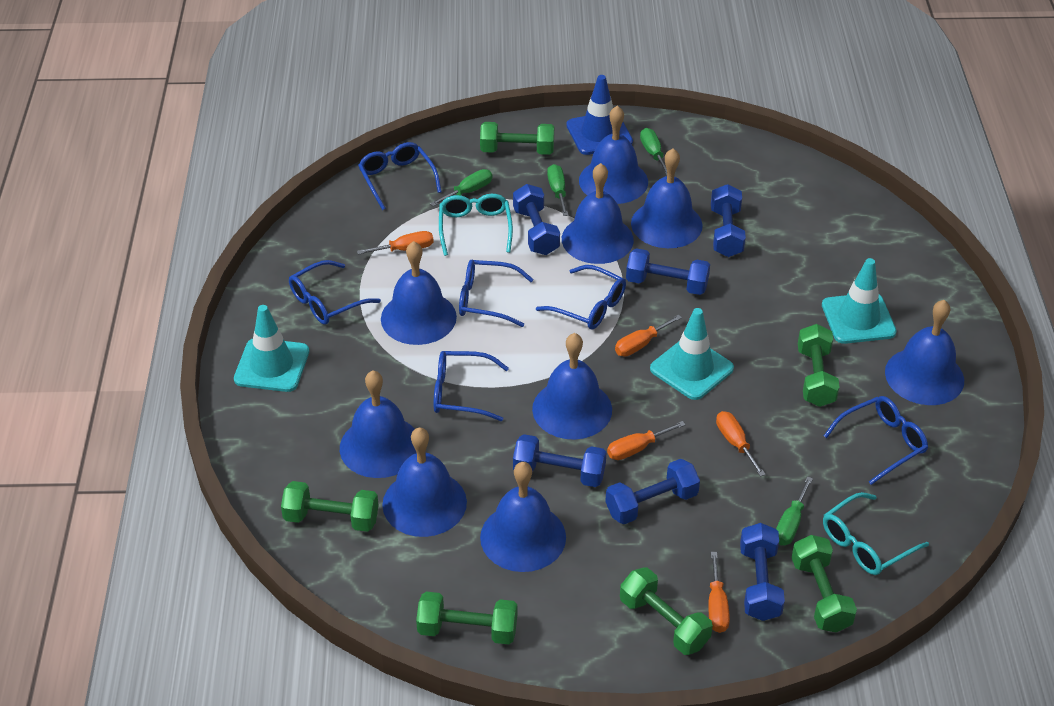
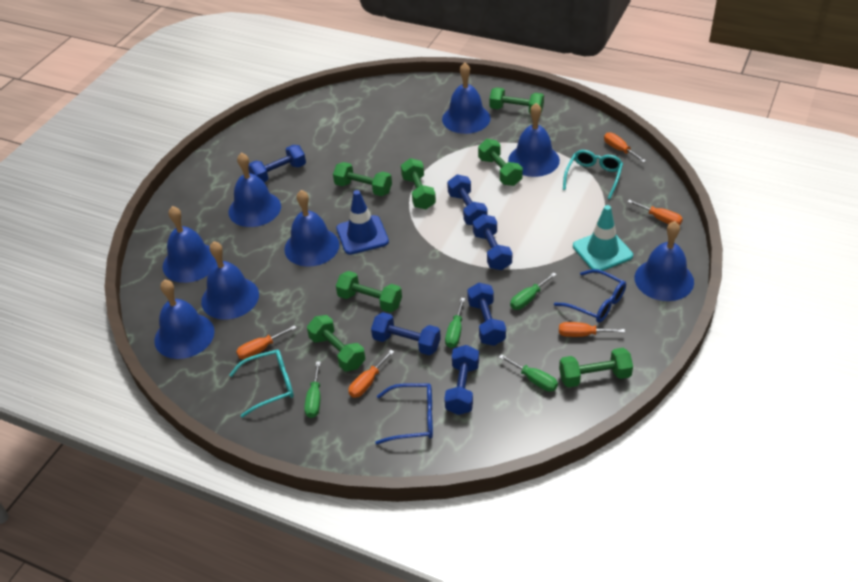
blue bell: 9 -> 8
blue glasses: 6 -> 2
green dumbbell: 6 -> 7
turquoise traffic cone: 3 -> 1

